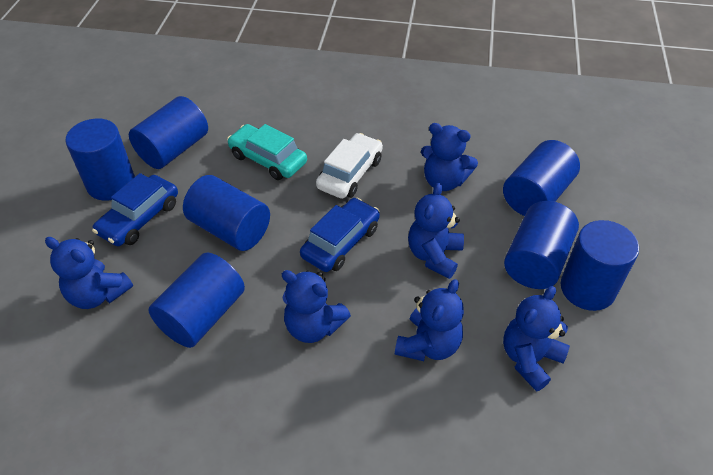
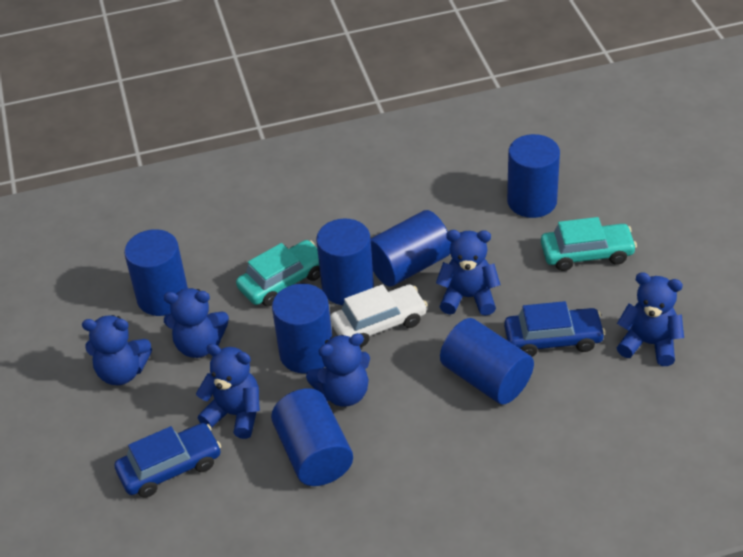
turquoise car: 1 -> 2

